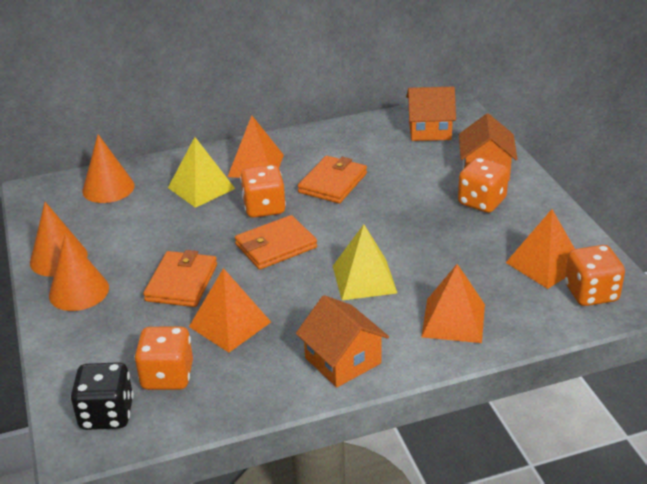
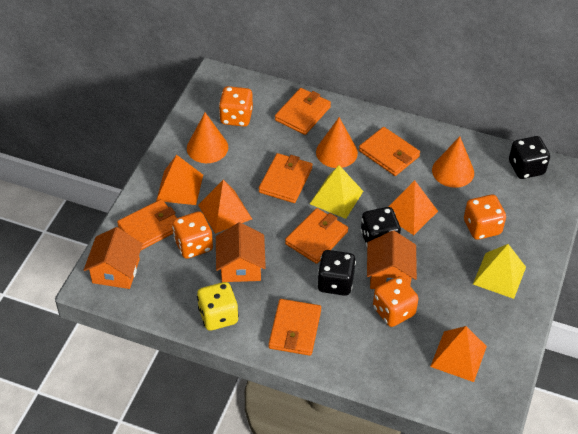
black dice: 1 -> 3
orange wallet: 3 -> 6
yellow dice: 0 -> 1

